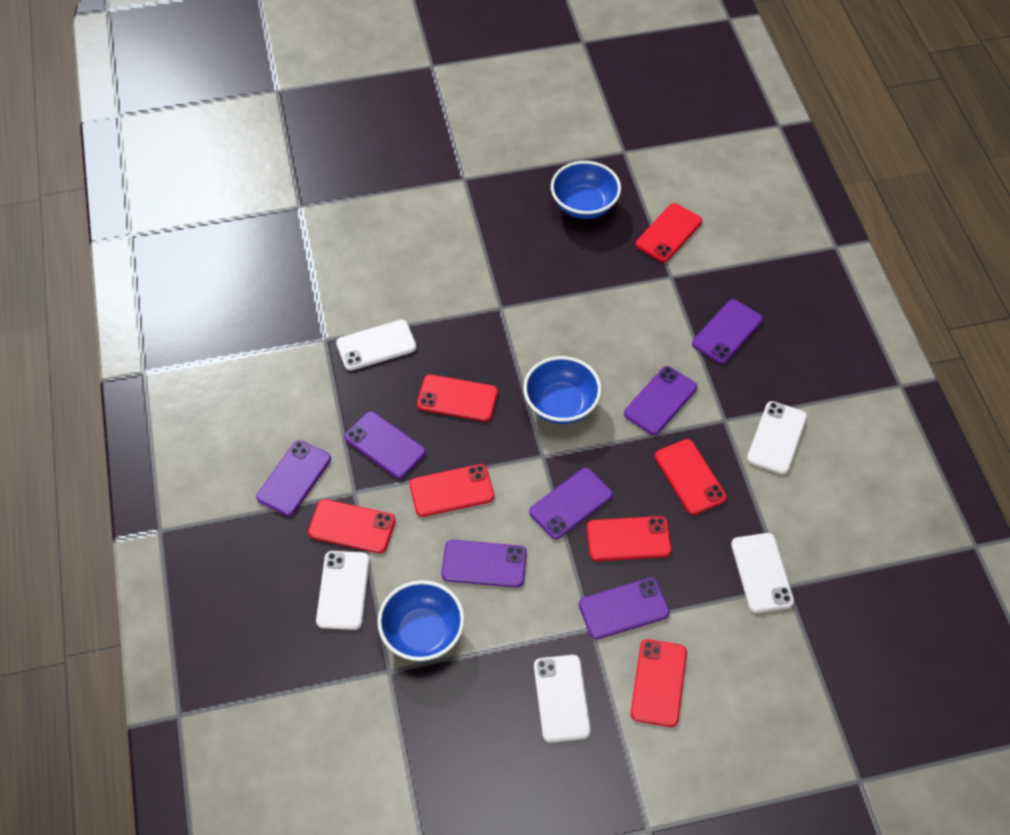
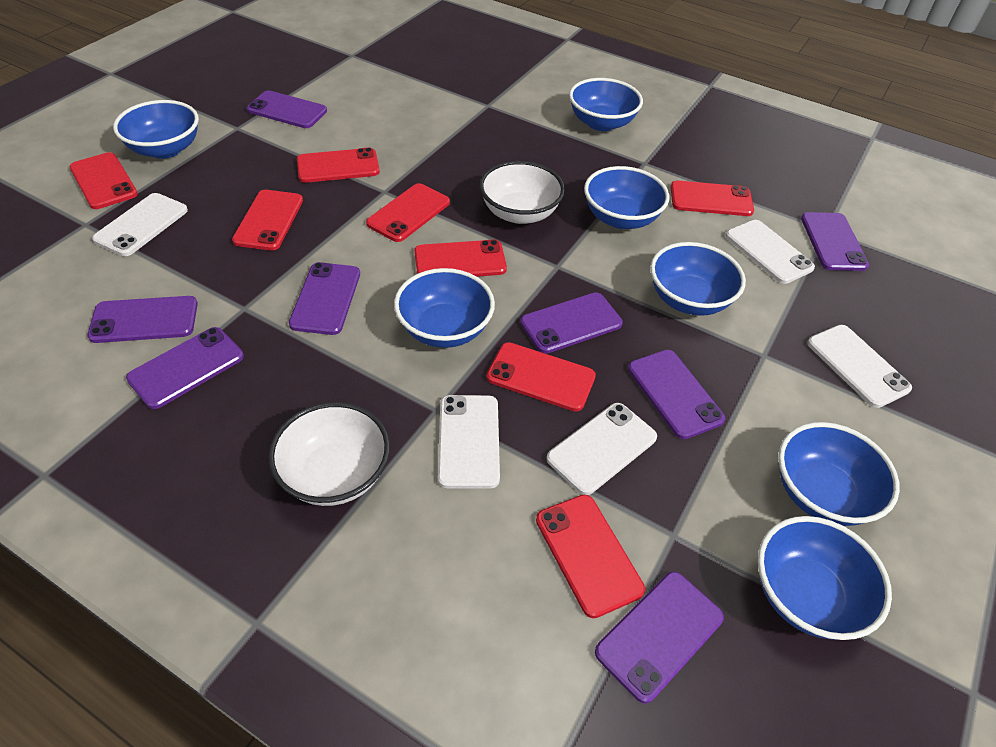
blue bowl: 3 -> 7
purple phone: 7 -> 8
red phone: 7 -> 8
white bowl: 0 -> 2

